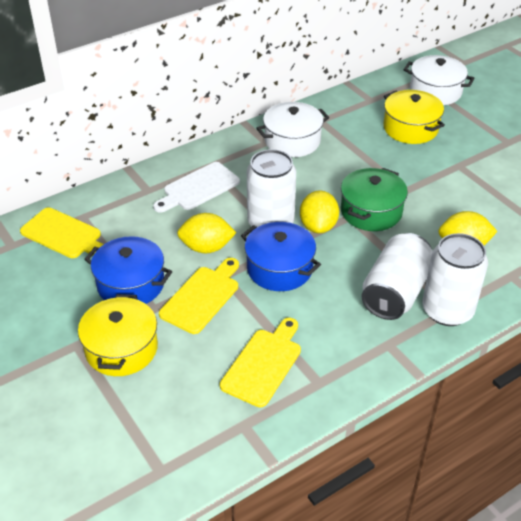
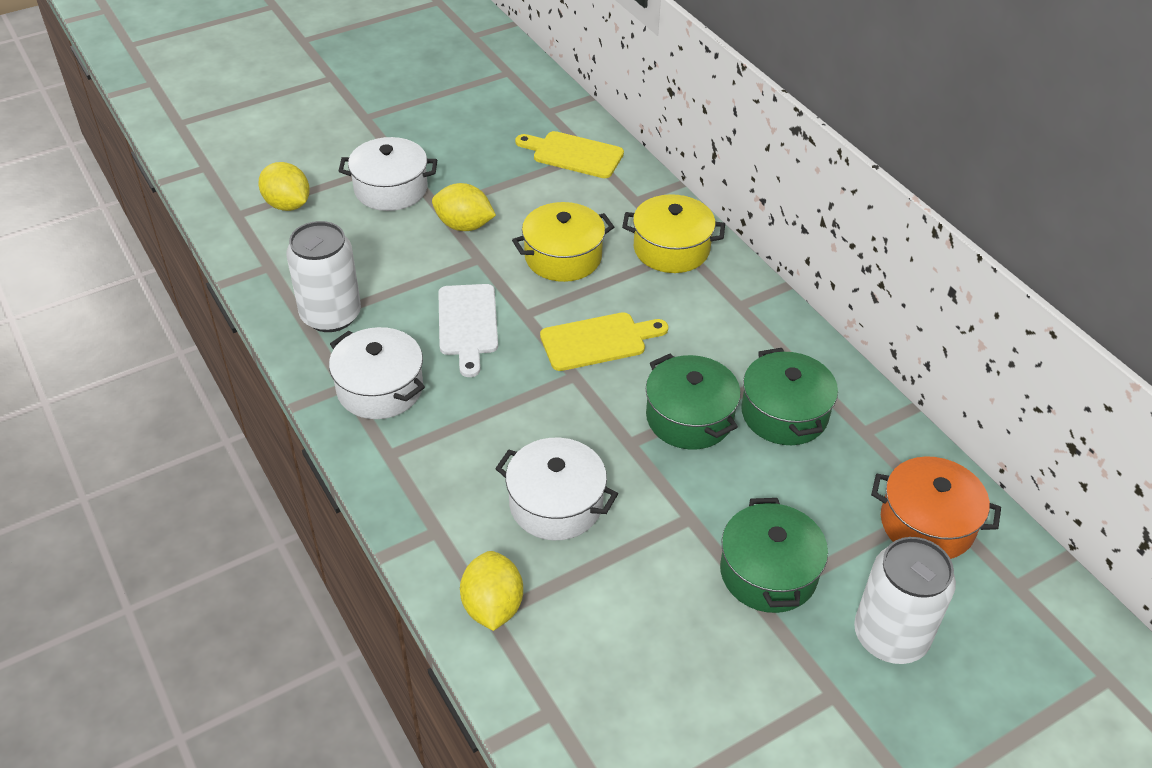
blue pot: 2 -> 0
green pot: 1 -> 3
orange pot: 0 -> 1
white can: 3 -> 2
white pot: 2 -> 3
yellow cutting board: 3 -> 2

